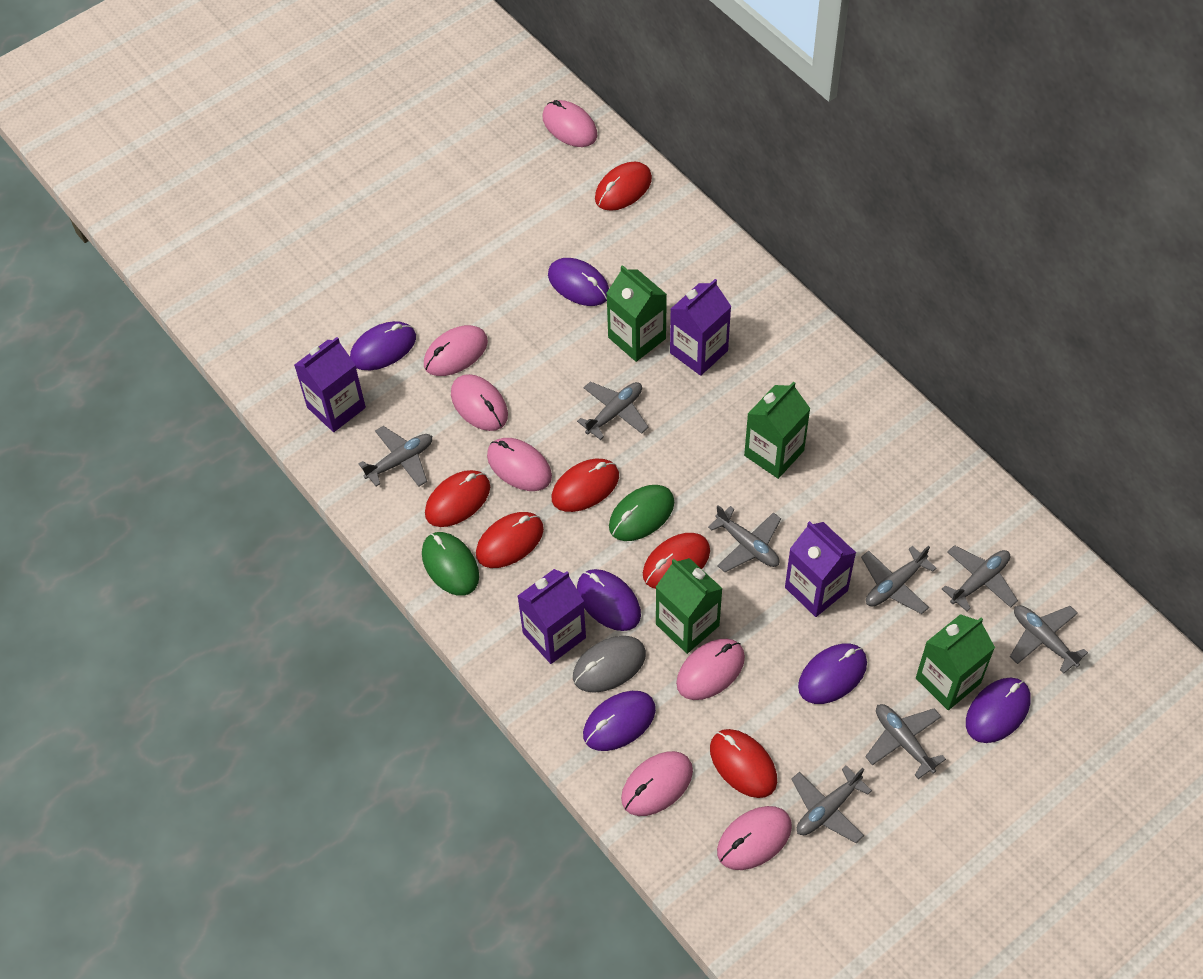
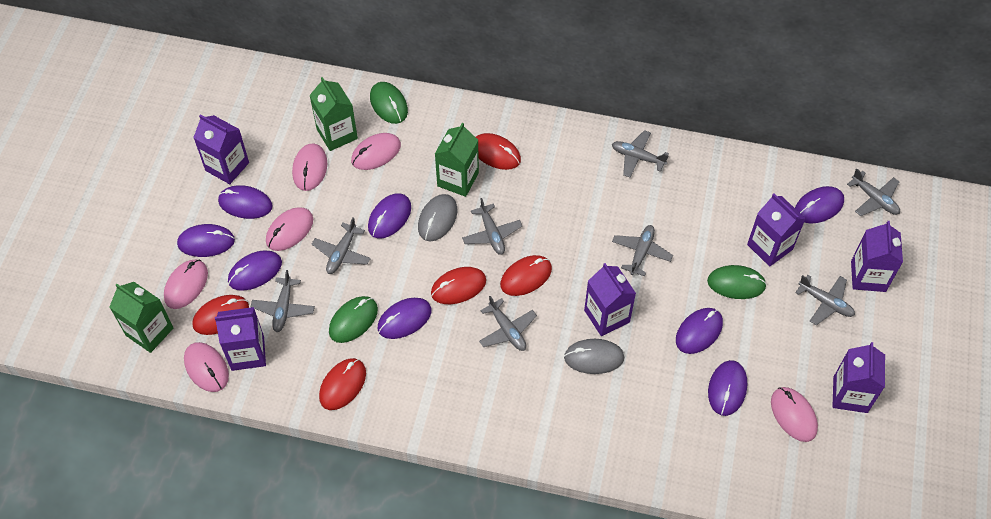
green carton: 4 -> 3
green mouse: 2 -> 3
grey mouse: 1 -> 2
pink mouse: 7 -> 6
purple carton: 4 -> 6
purple mouse: 6 -> 8
red mouse: 6 -> 5

